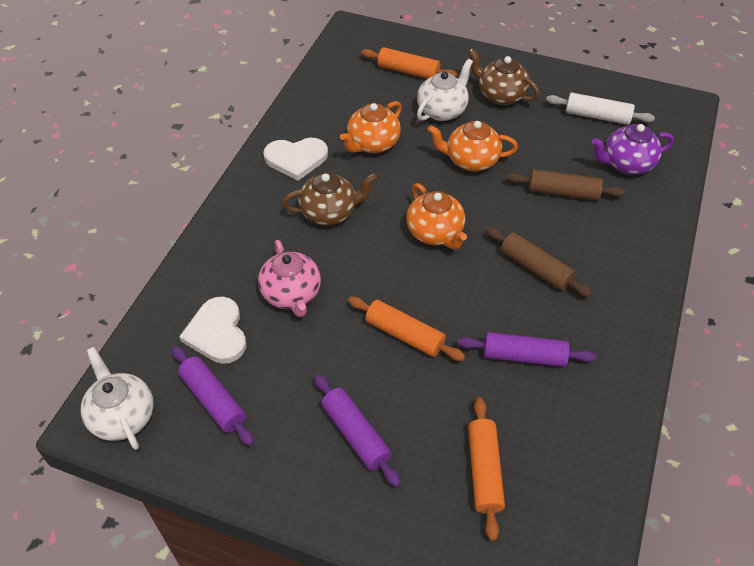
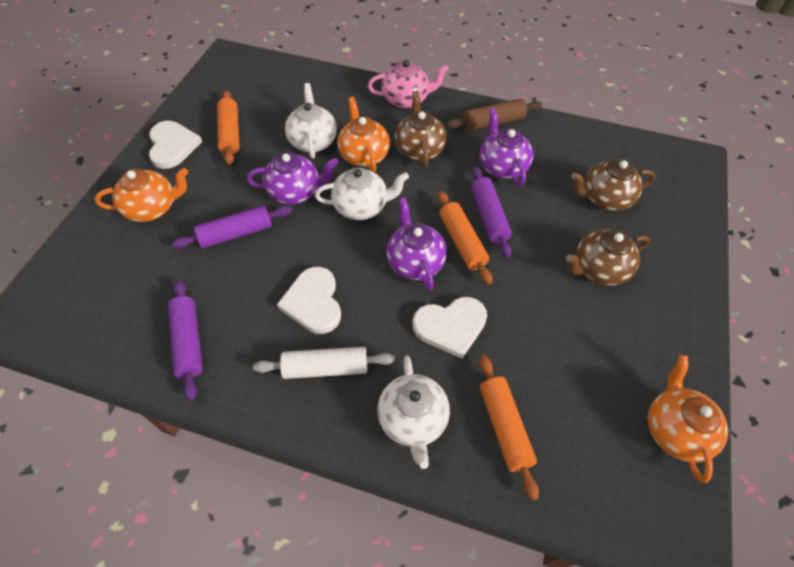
brown rolling pin: 2 -> 1
brown teapot: 2 -> 3
purple teapot: 1 -> 3
white heart: 2 -> 3
white teapot: 2 -> 3

